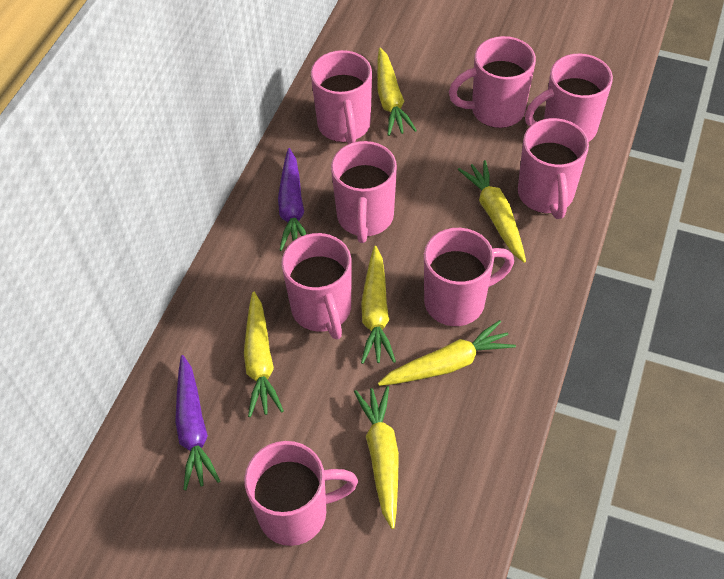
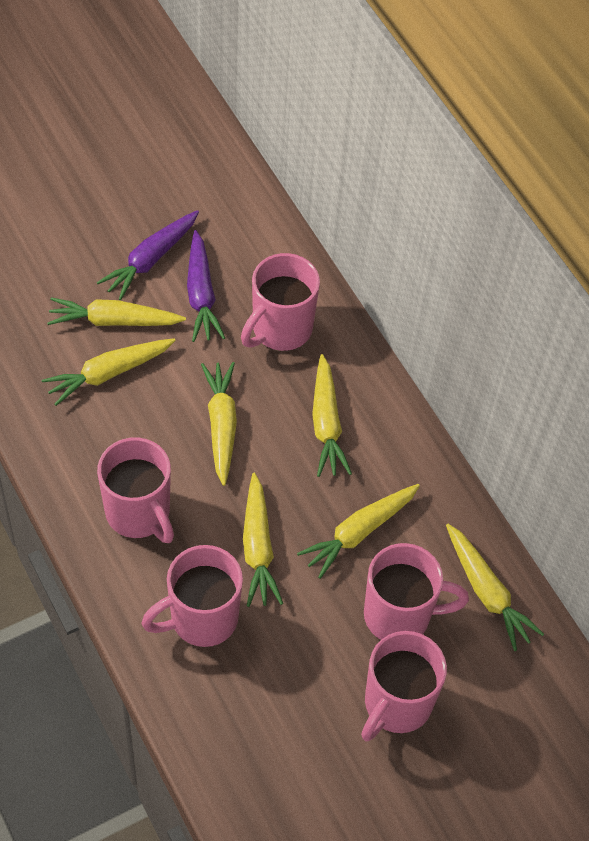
pink mug: 8 -> 5
yellow carrot: 6 -> 7

